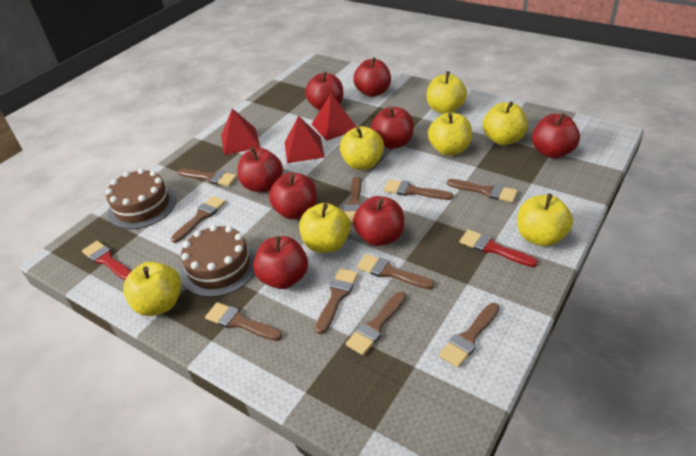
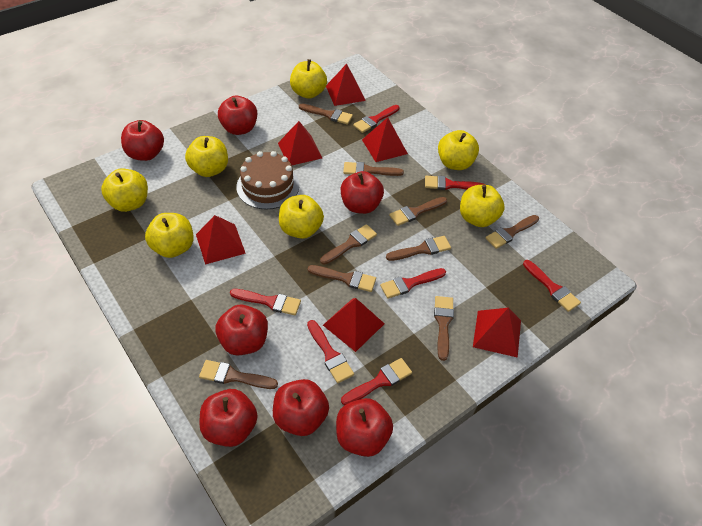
brown brush: 10 -> 9
brown cake: 2 -> 1
red apple: 8 -> 7
red brush: 2 -> 7
red pyramid: 3 -> 6

